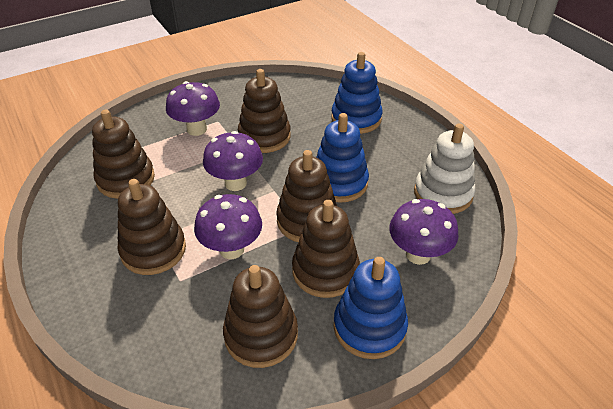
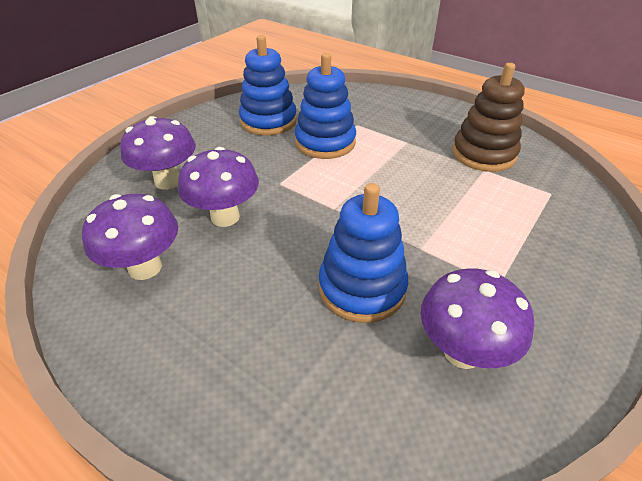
brown stacking toy: 6 -> 1
white stacking toy: 1 -> 0

